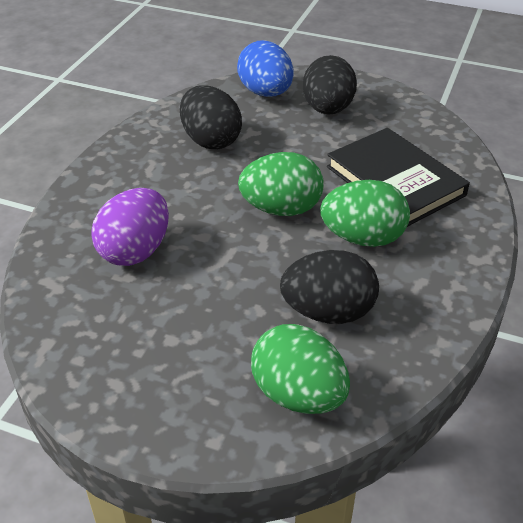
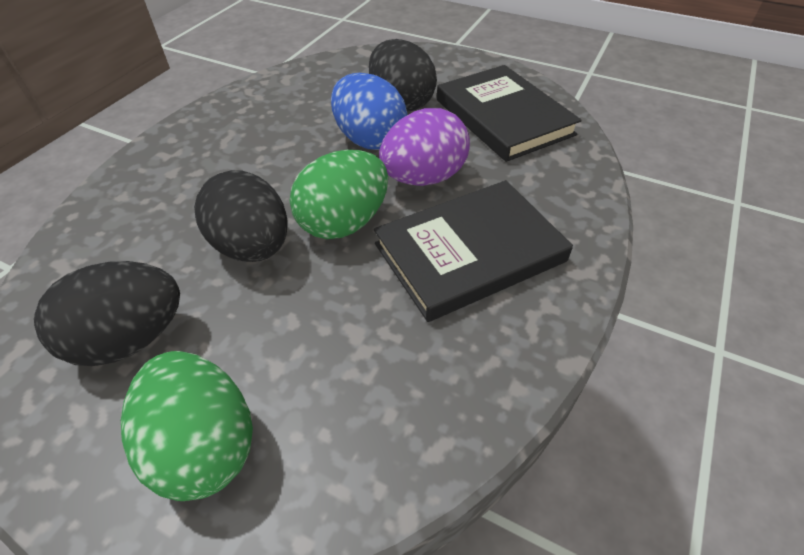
black book: 1 -> 2
green egg: 3 -> 2

